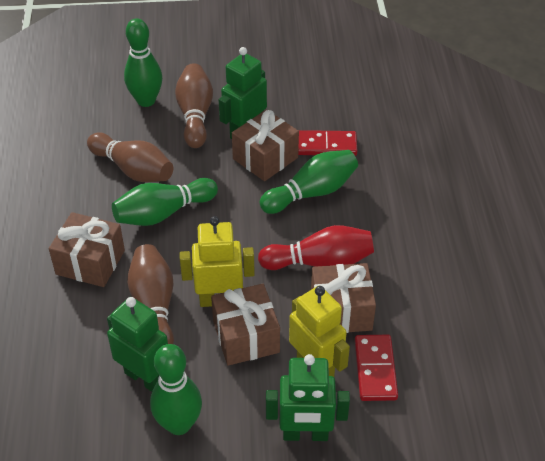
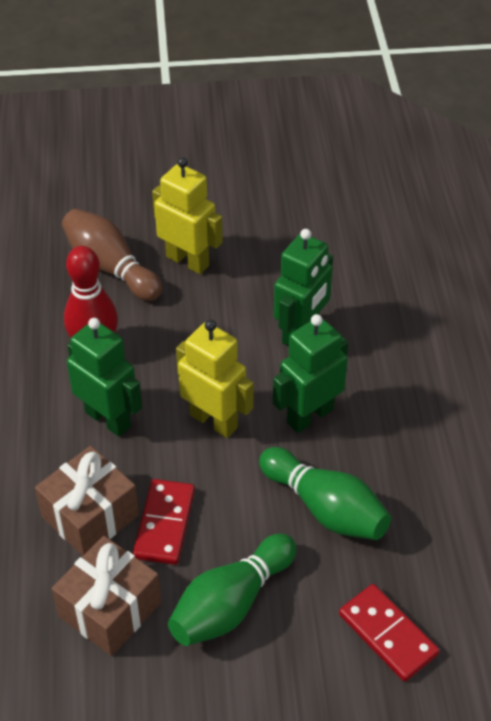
brown bowling pin: 3 -> 1
brown gift: 4 -> 2
green bowling pin: 4 -> 2

